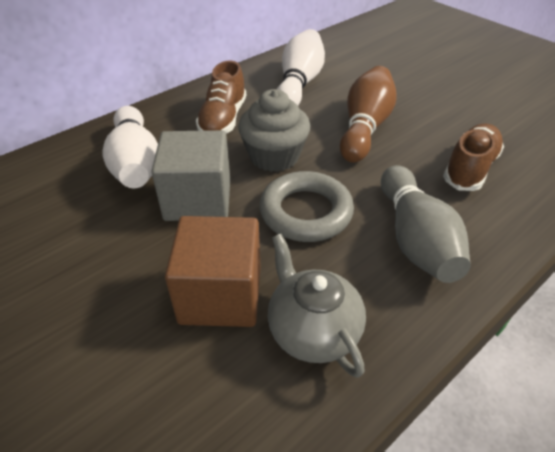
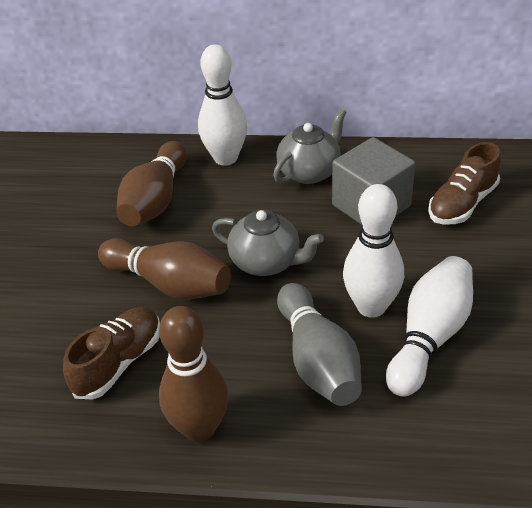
brown bowling pin: 1 -> 3
brown cube: 1 -> 0
grey cupcake: 1 -> 0
grey ring: 1 -> 0
grey teapot: 1 -> 2
white bowling pin: 2 -> 3

